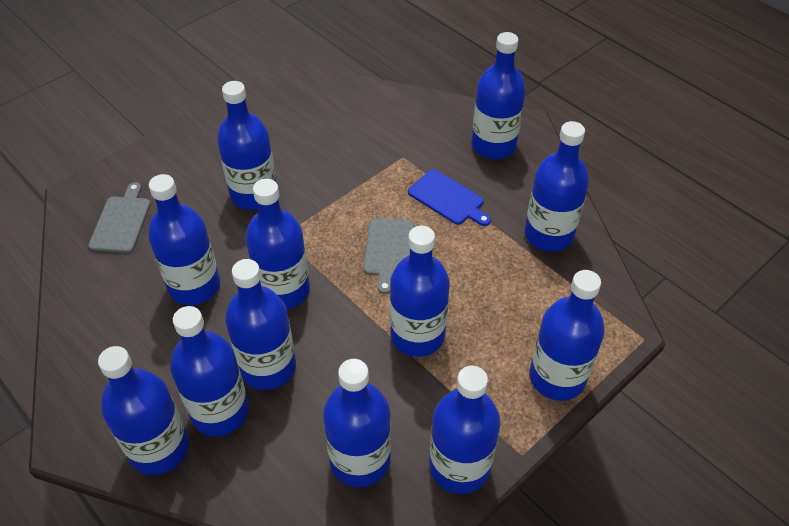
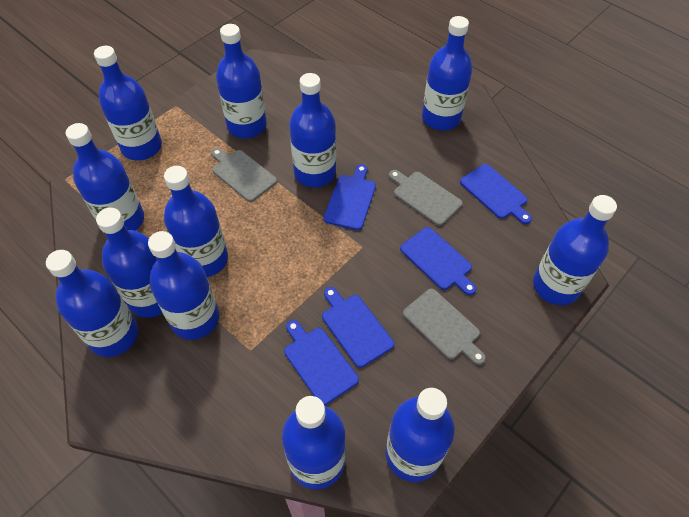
blue cutting board: 1 -> 5
grey cutting board: 2 -> 3

